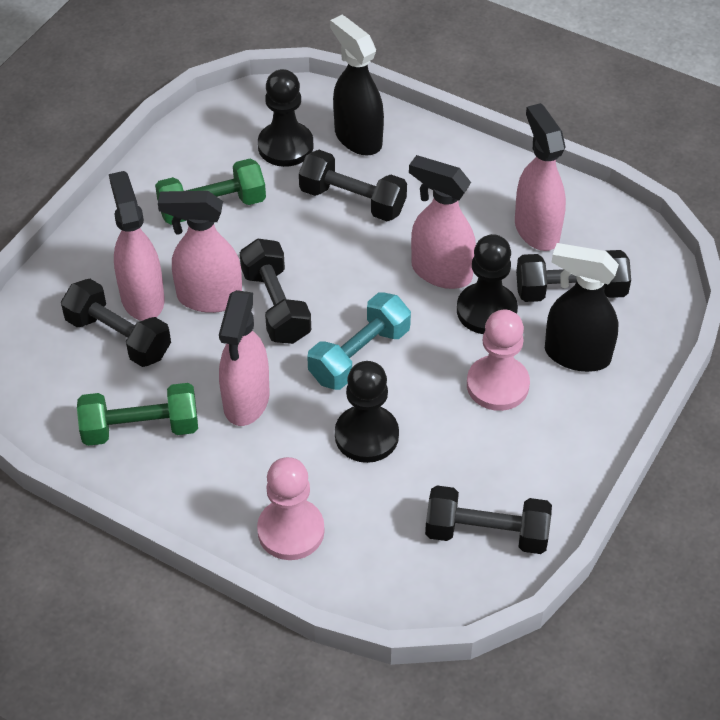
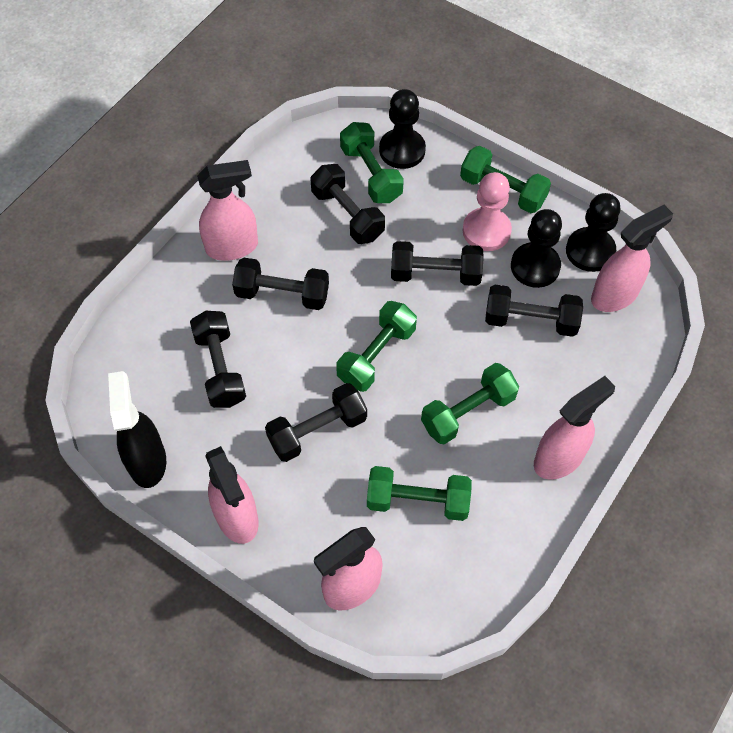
black dumbbell: 5 -> 6
black spray bottle: 2 -> 1
green dumbbell: 2 -> 5
pink pawn: 2 -> 1
turquoise dumbbell: 1 -> 0

